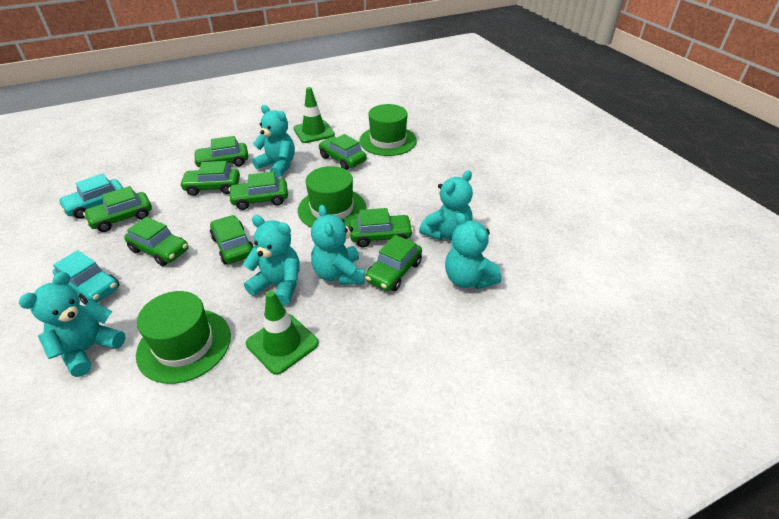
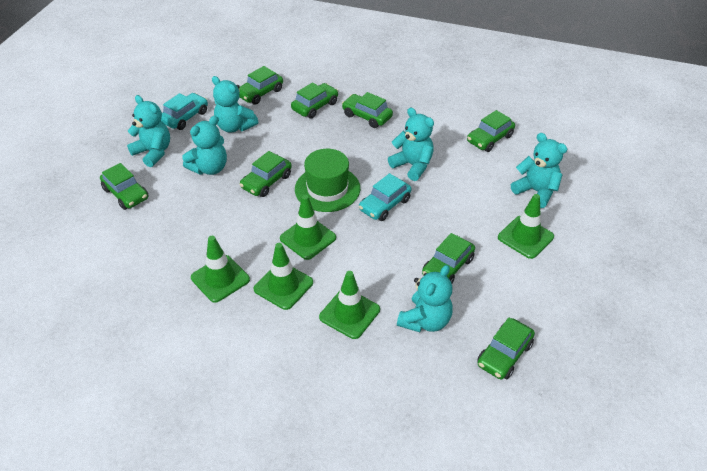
green car: 9 -> 8
green hat: 3 -> 1
green traffic cone: 2 -> 5

